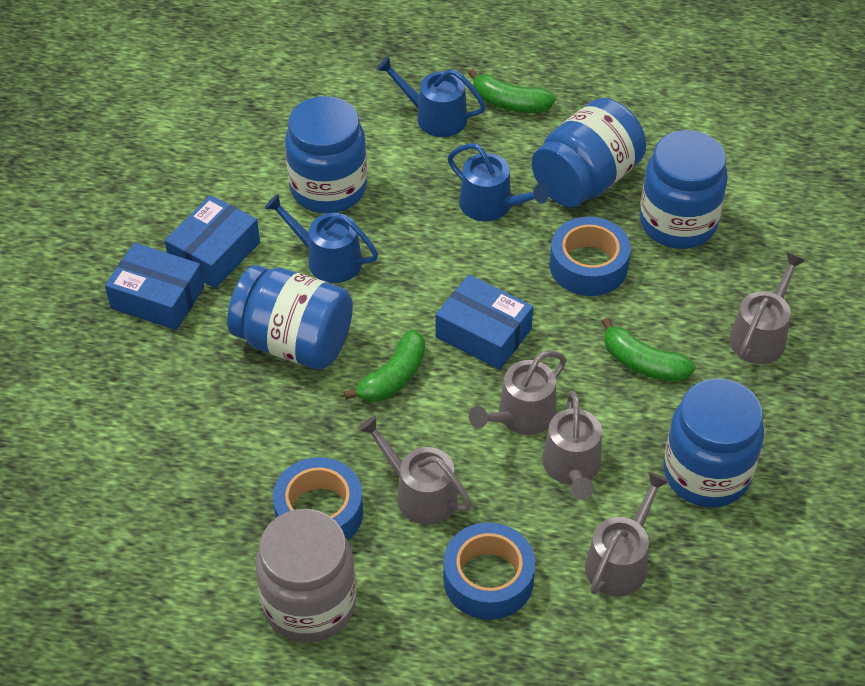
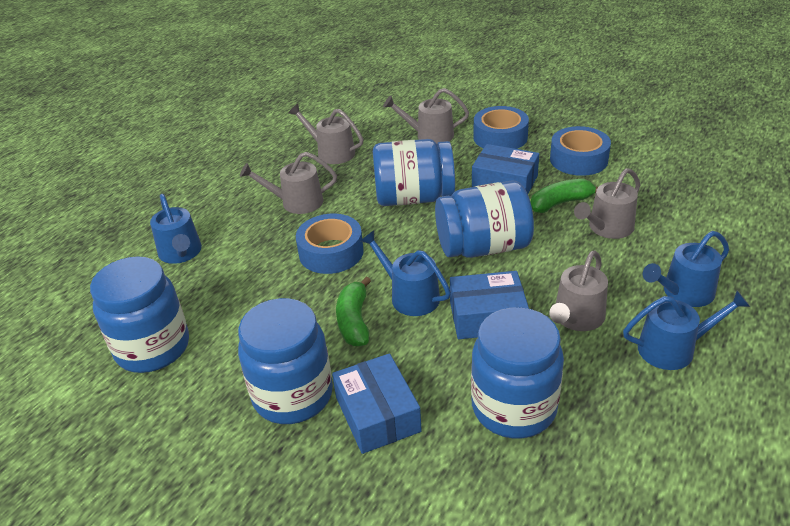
blue watering can: 3 -> 4
green banana: 3 -> 2
grey jar: 1 -> 0

